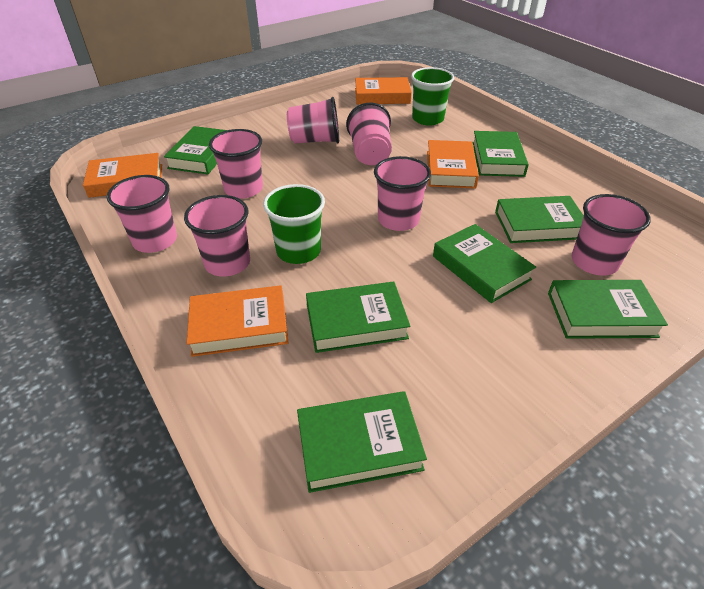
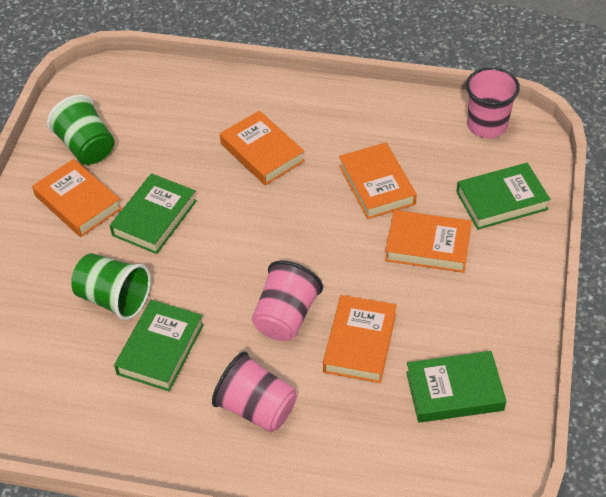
green book: 7 -> 4
orange book: 4 -> 5
pink cup: 7 -> 3

